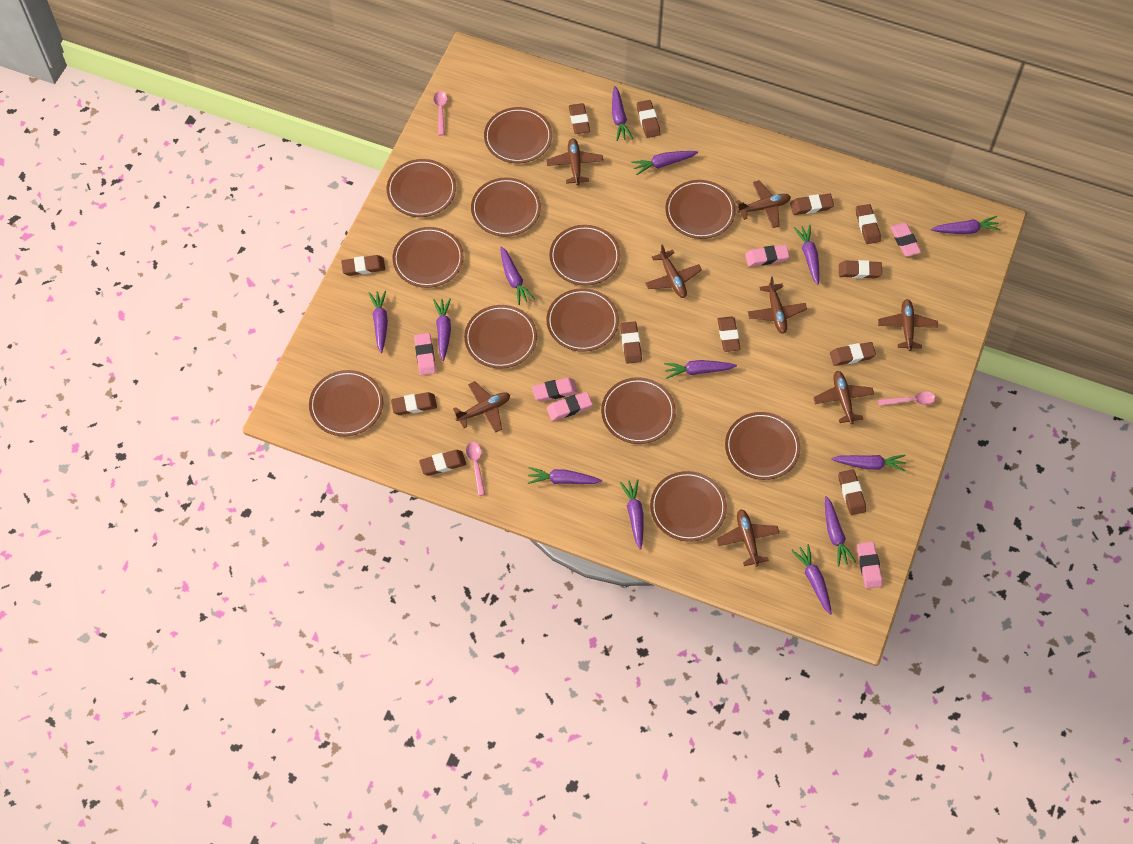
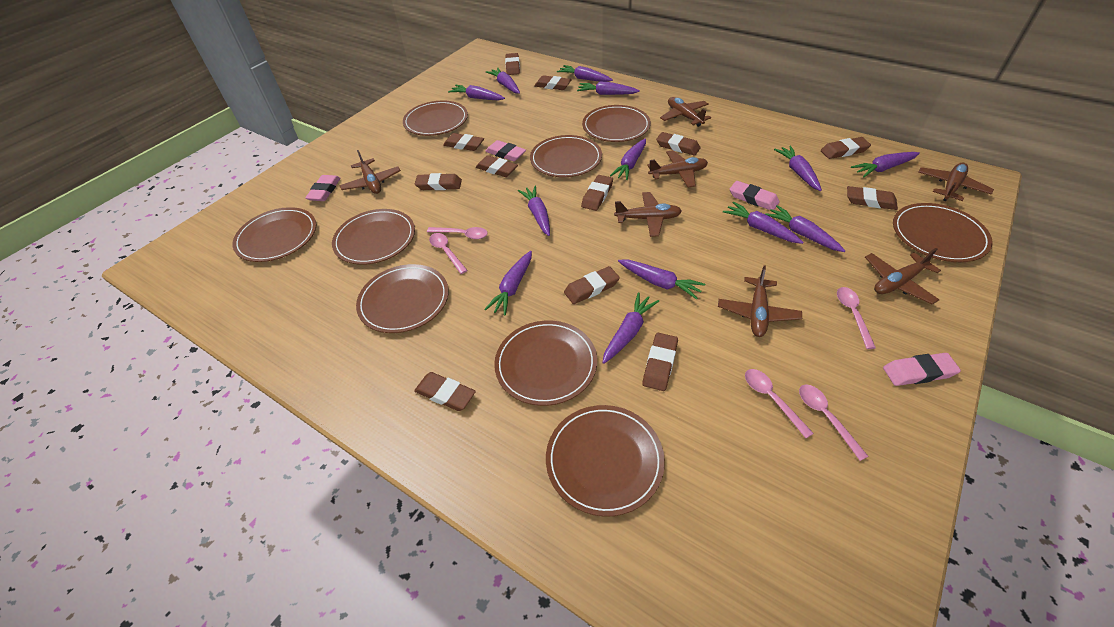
brown plane: 8 -> 7
brown plate: 12 -> 9
pink eraser: 6 -> 4
pink spoon: 3 -> 5

